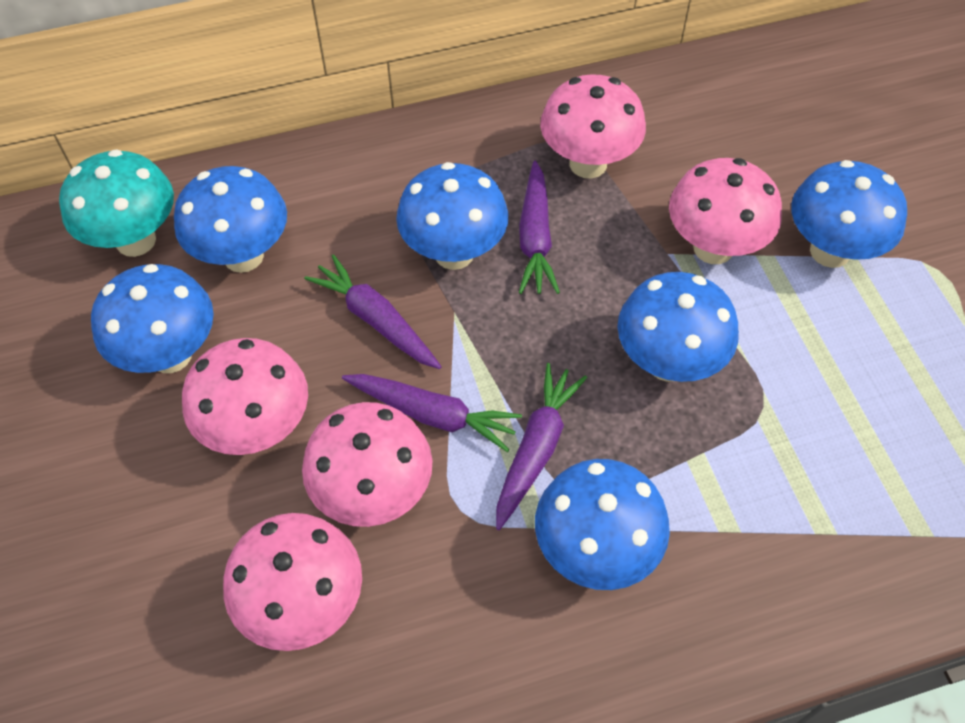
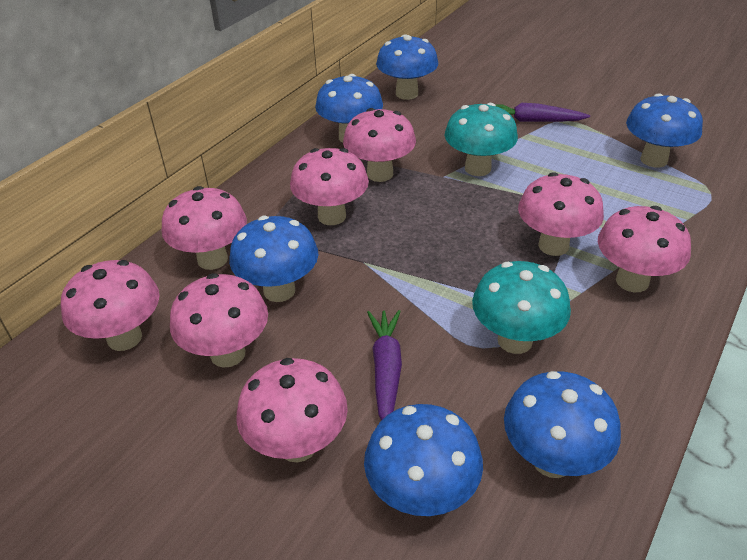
pink mushroom: 5 -> 8
purple carrot: 4 -> 2
turquoise mushroom: 1 -> 2

